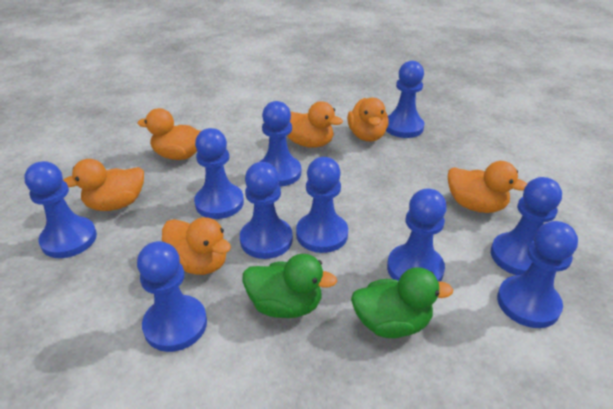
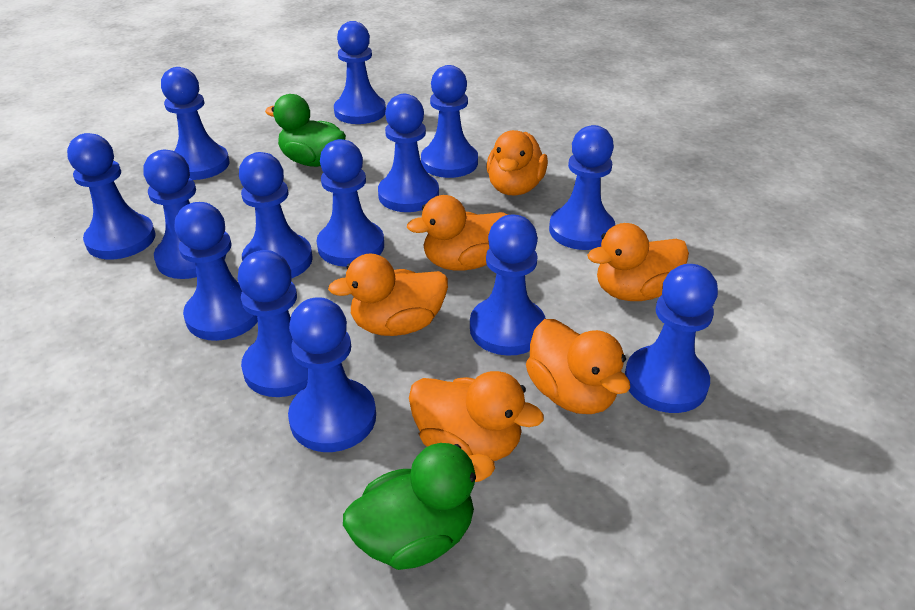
blue pawn: 10 -> 14

